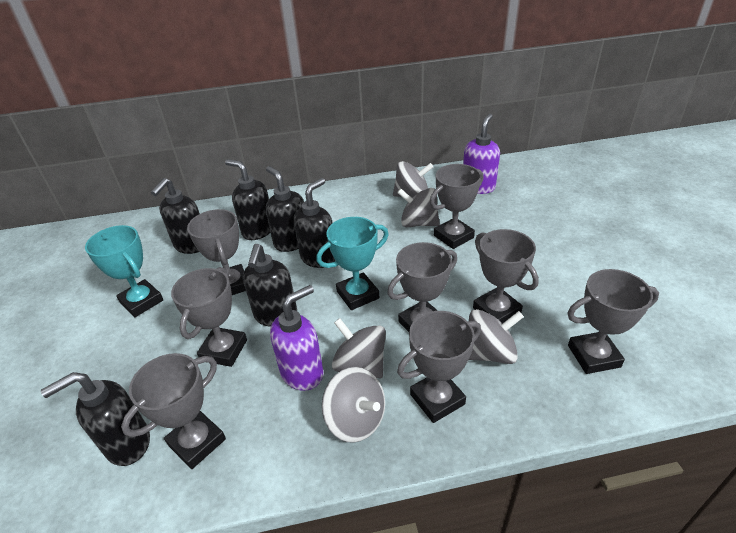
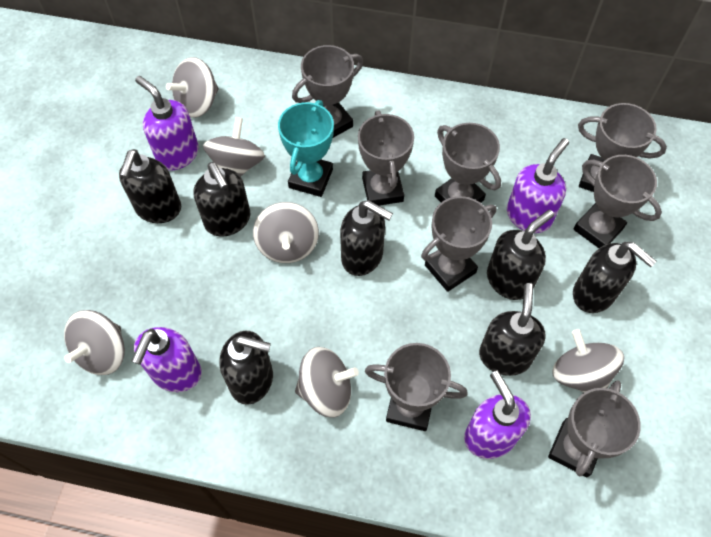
black soap dispenser: 6 -> 7
grey spinning top: 5 -> 6
purple soap dispenser: 2 -> 4
turquoise trophy: 2 -> 1

